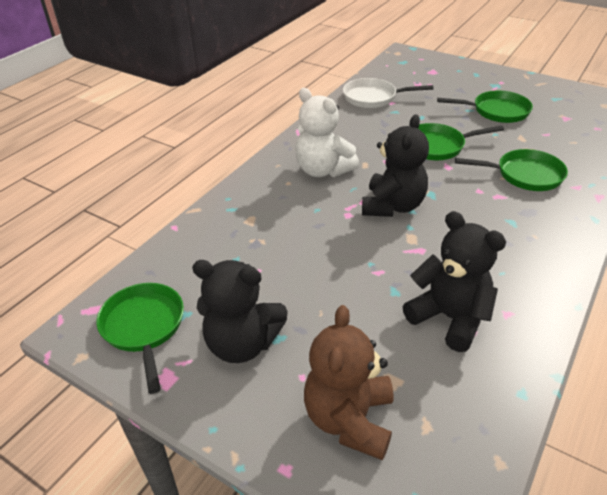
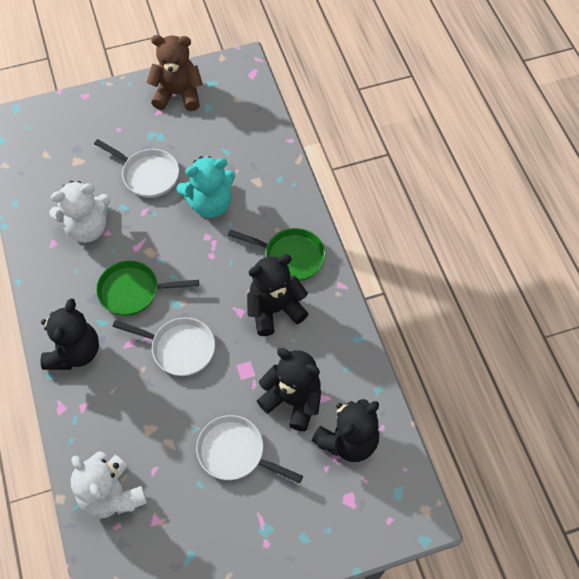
black teddy bear: 3 -> 4
green pan: 4 -> 2
turquoise teddy bear: 0 -> 1
white pan: 1 -> 3
white teddy bear: 1 -> 2

